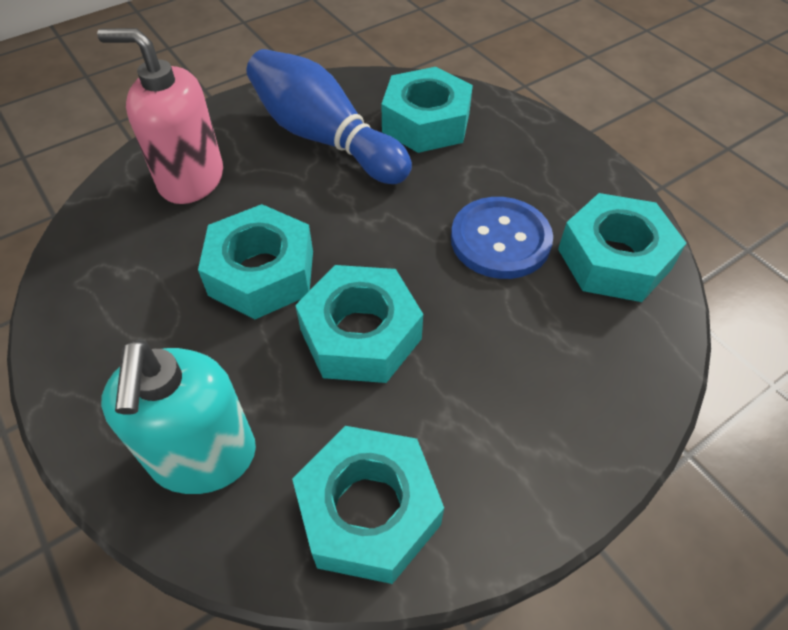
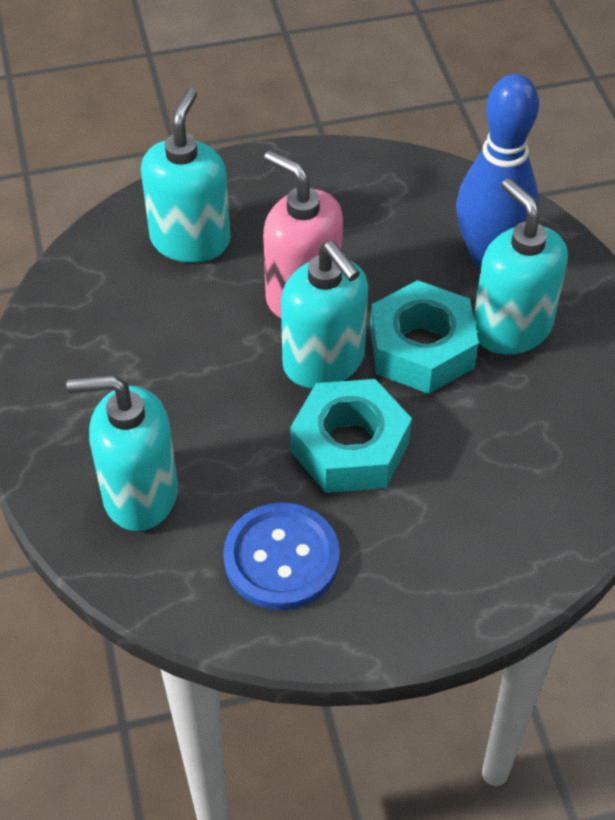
turquoise nut: 5 -> 2
turquoise soap dispenser: 1 -> 4

